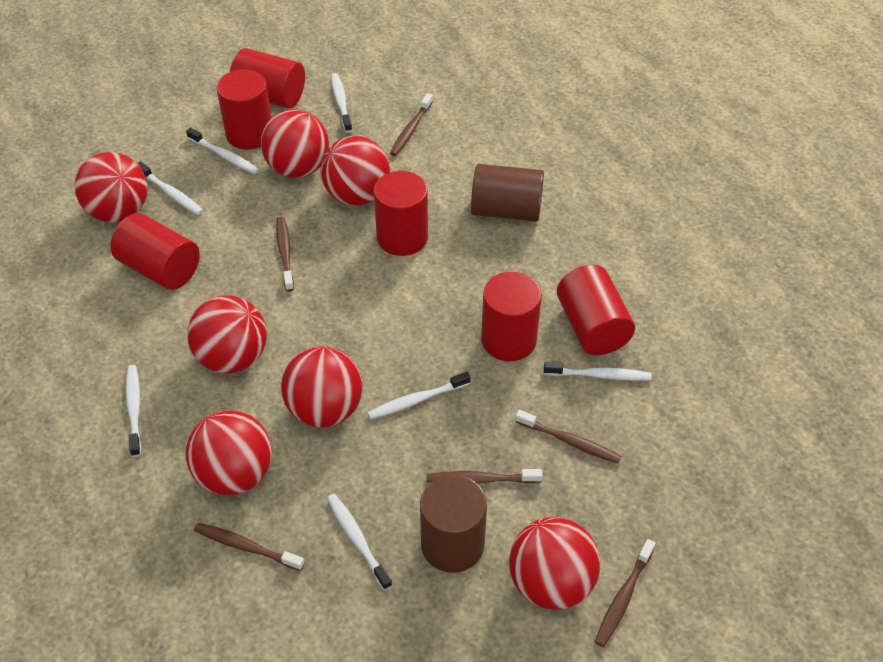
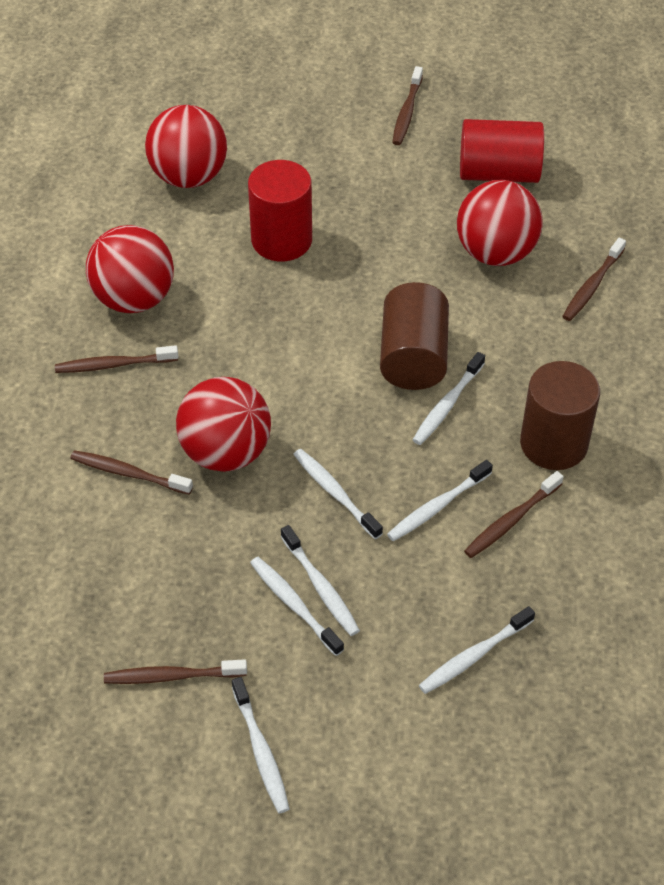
red ball: 7 -> 4
red cylinder: 6 -> 2

